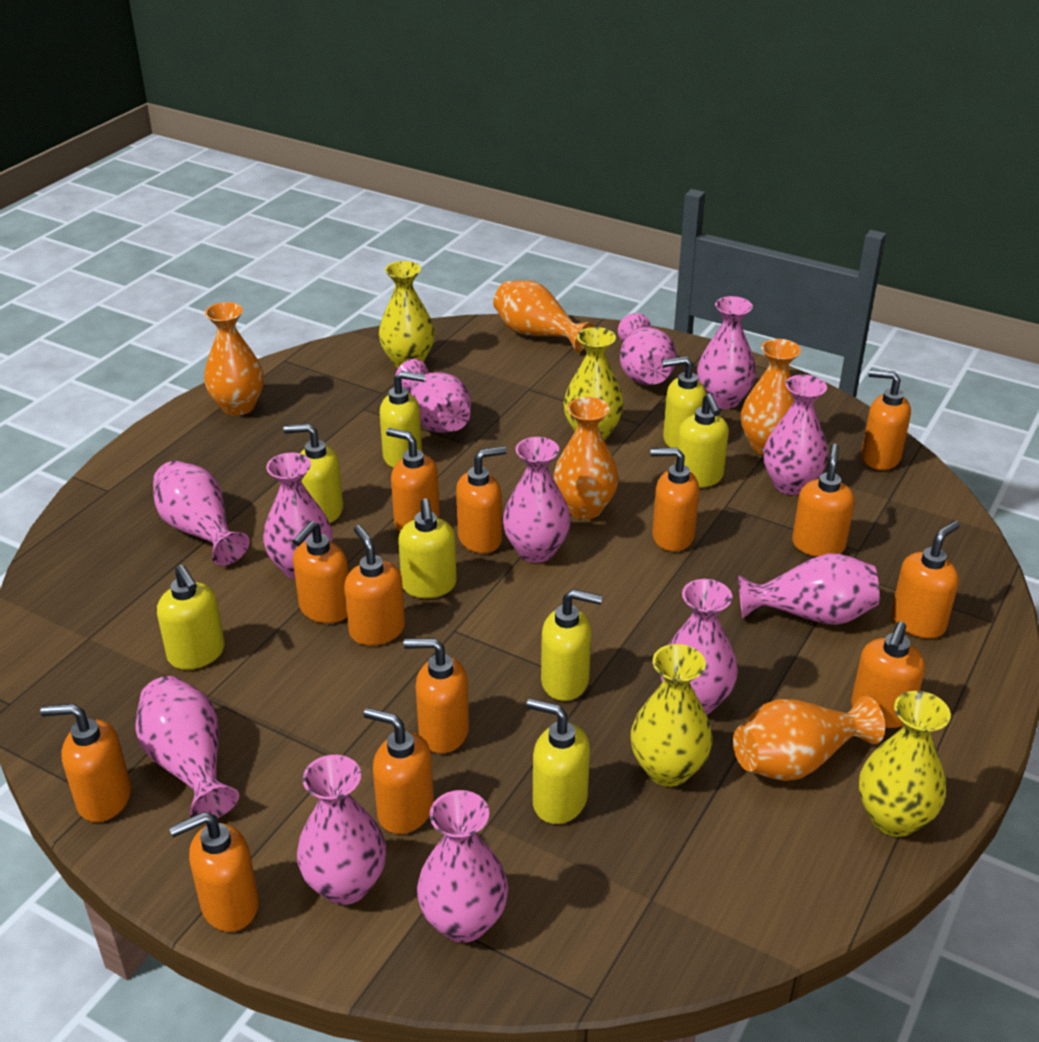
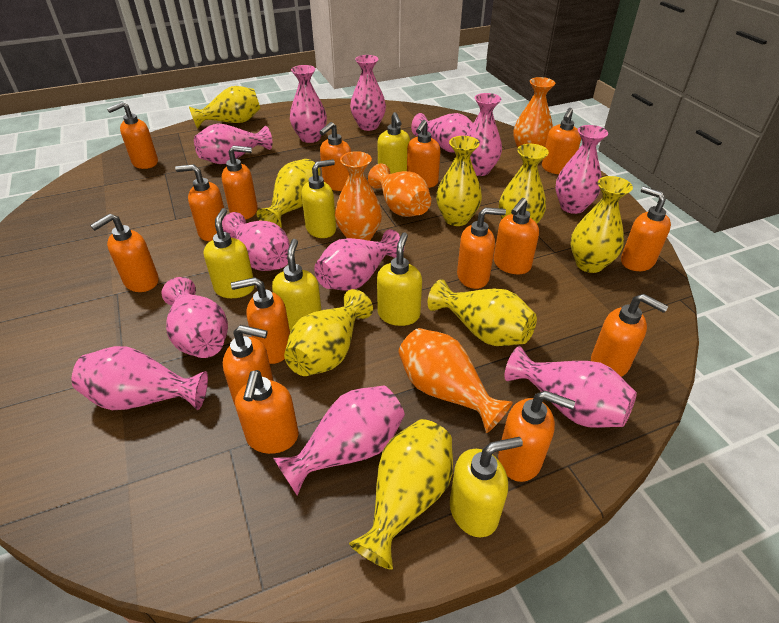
orange soap dispenser: 13 -> 15
orange vase: 5 -> 4
yellow soap dispenser: 8 -> 6
yellow vase: 4 -> 8

